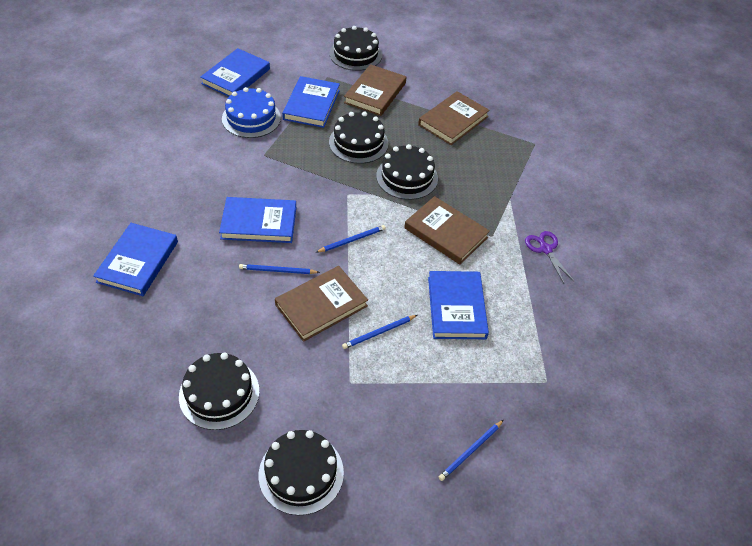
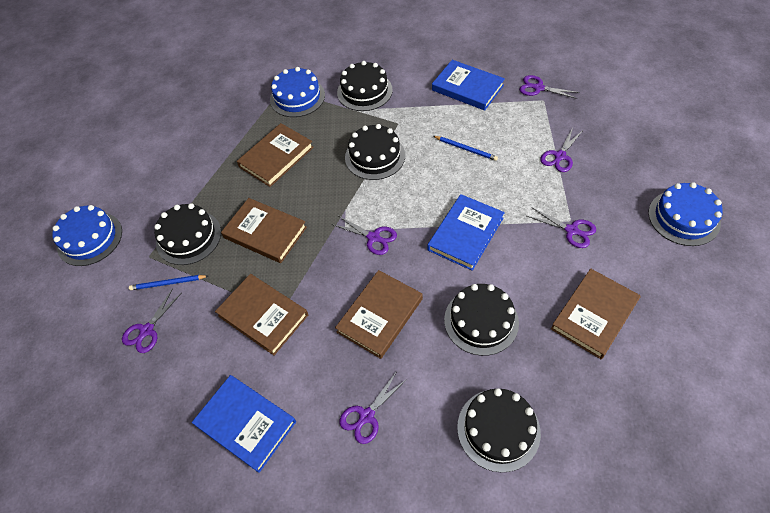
blue book: 5 -> 3
blue cake: 1 -> 3
blue pencil: 4 -> 2
brown book: 4 -> 5
purple scissors: 1 -> 6

